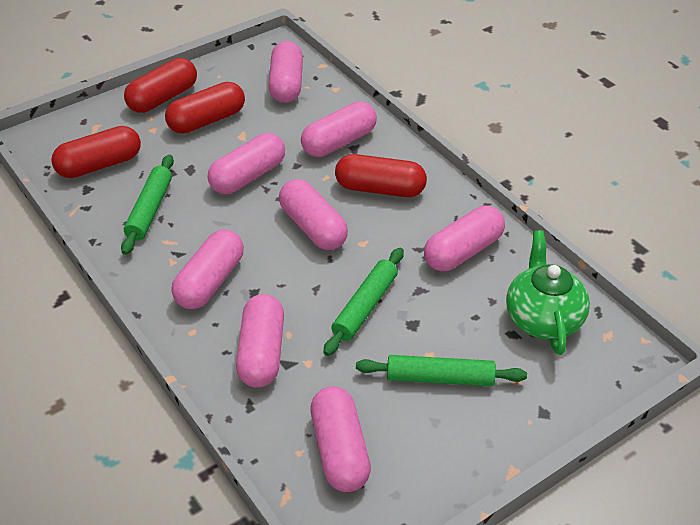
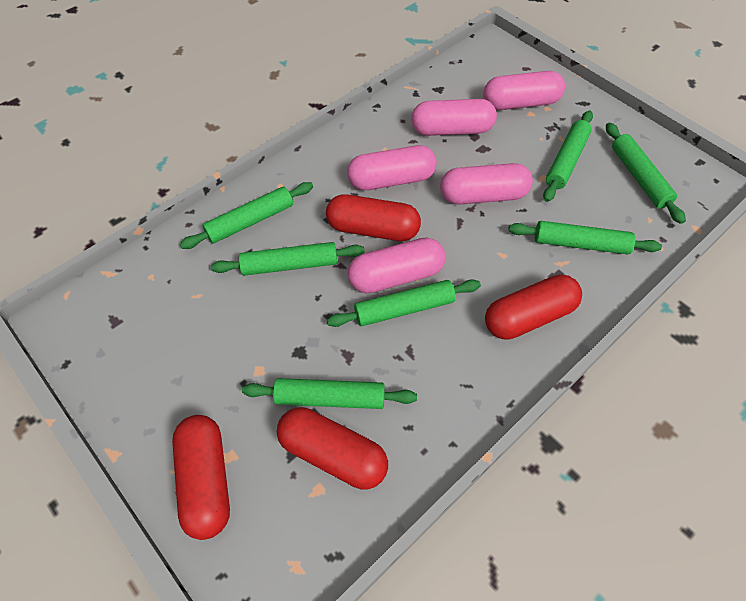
green rolling pin: 3 -> 7
green teapot: 1 -> 0
pink capsule: 8 -> 5

